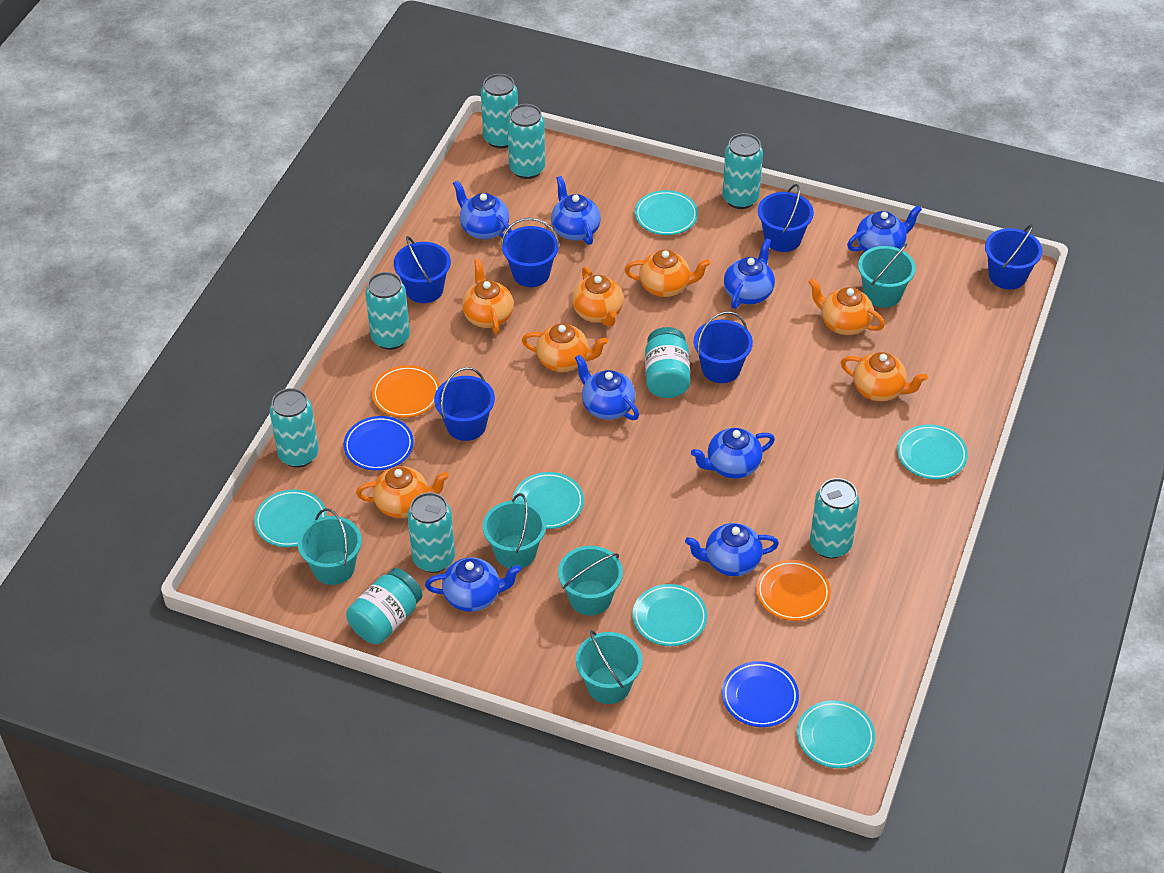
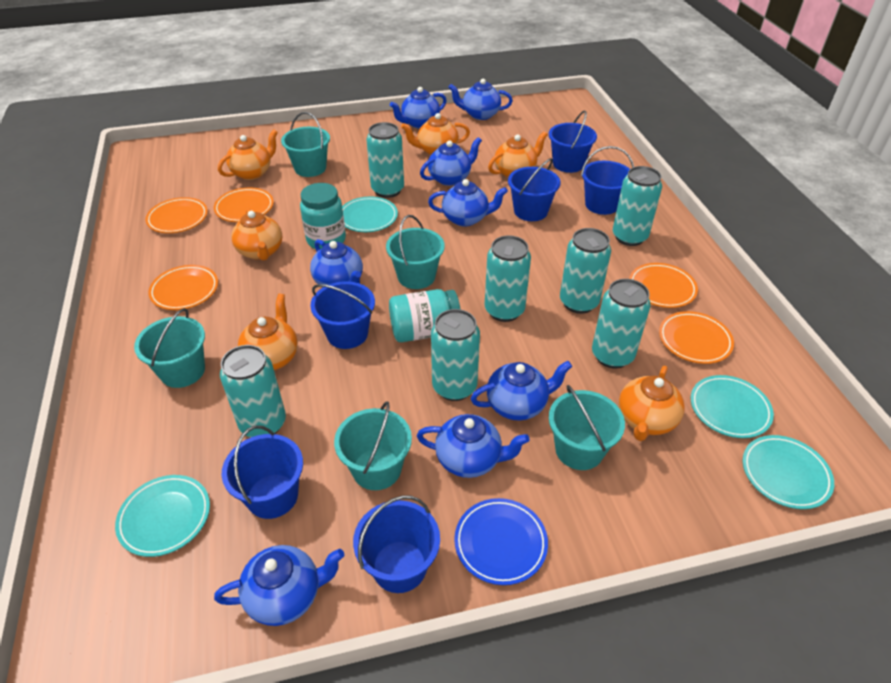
blue plate: 2 -> 1
orange plate: 2 -> 5
orange teapot: 7 -> 6
turquoise plate: 6 -> 4

